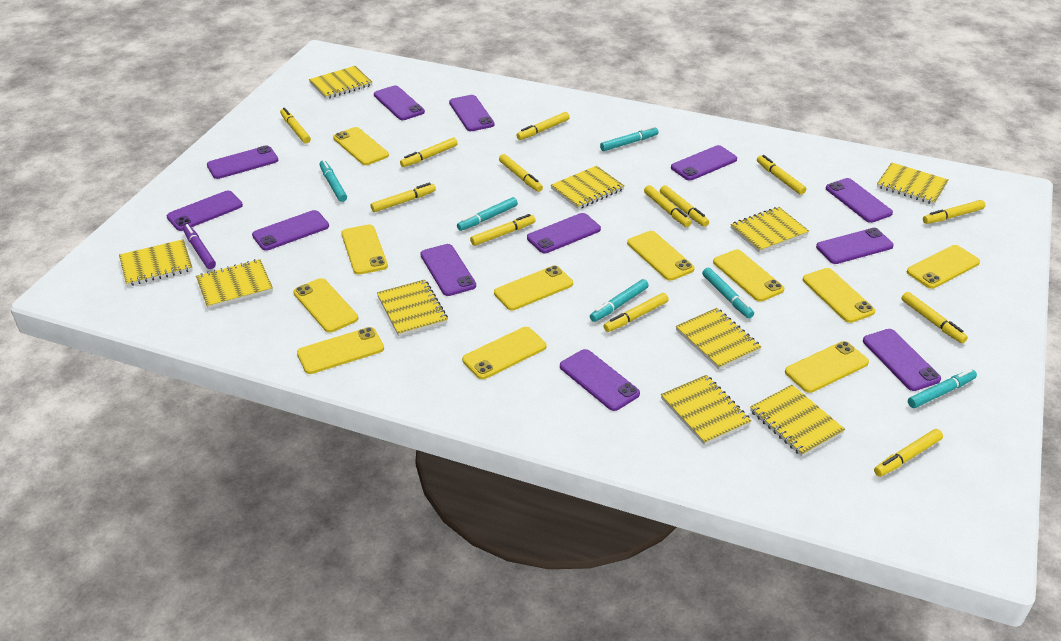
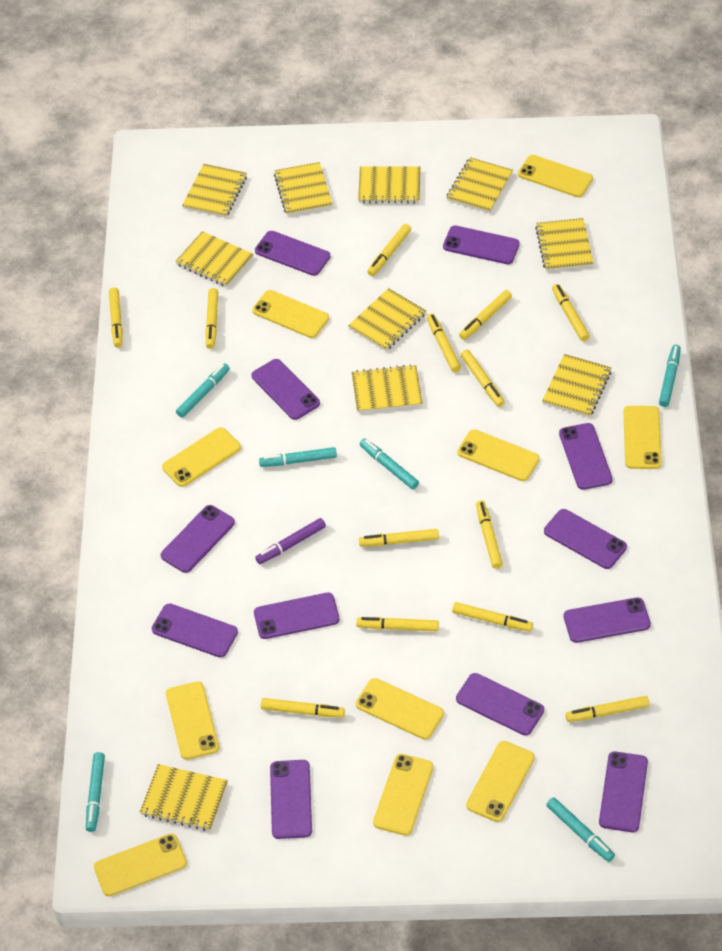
yellow phone: 11 -> 10

